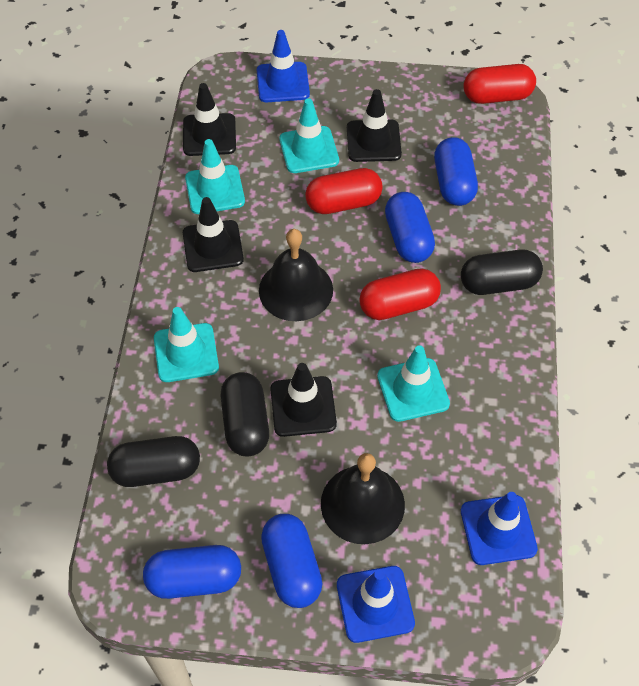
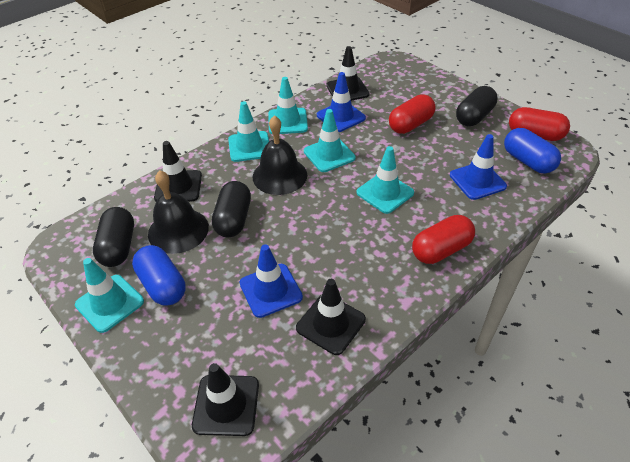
blue capsule: 4 -> 2
turquoise traffic cone: 4 -> 5

